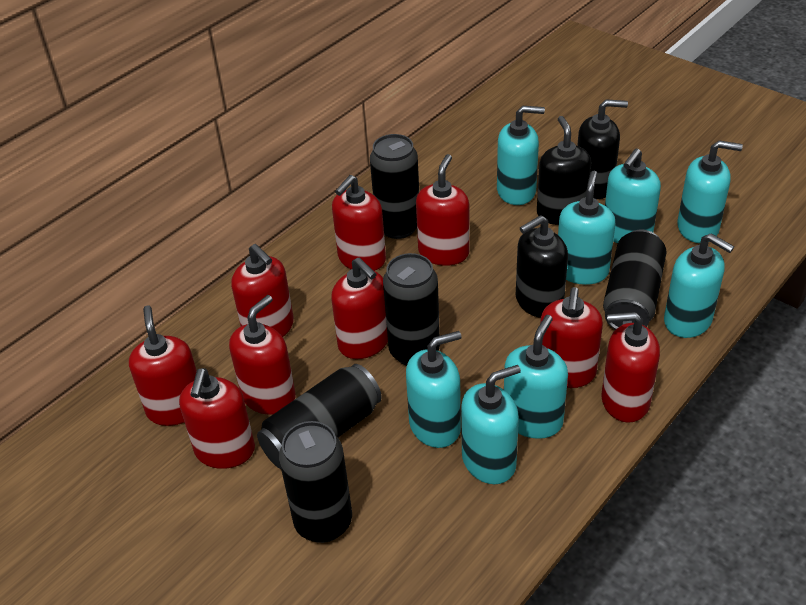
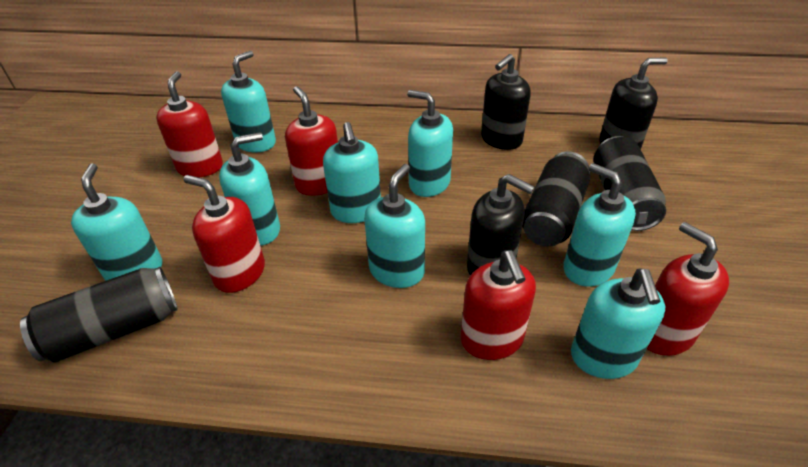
black can: 5 -> 3
red soap dispenser: 9 -> 5

